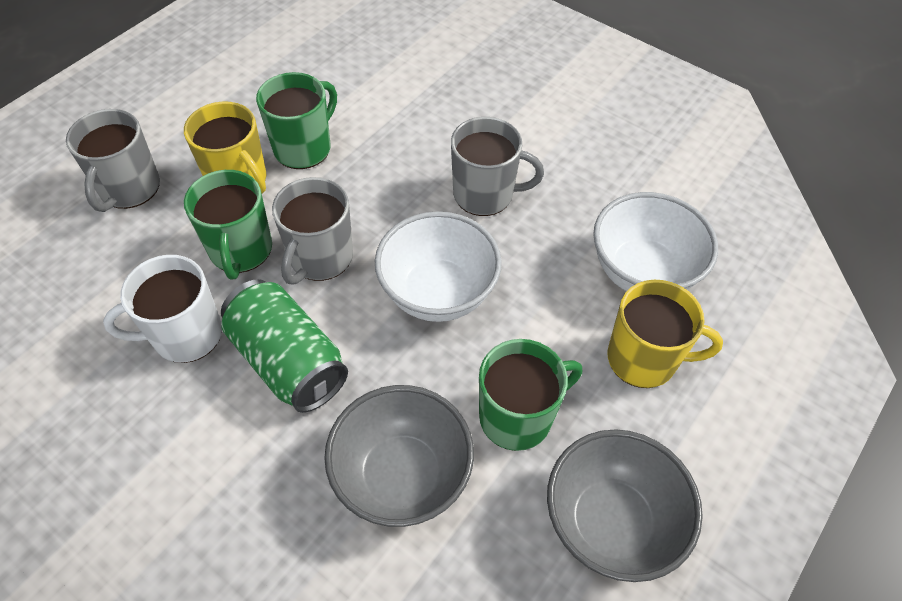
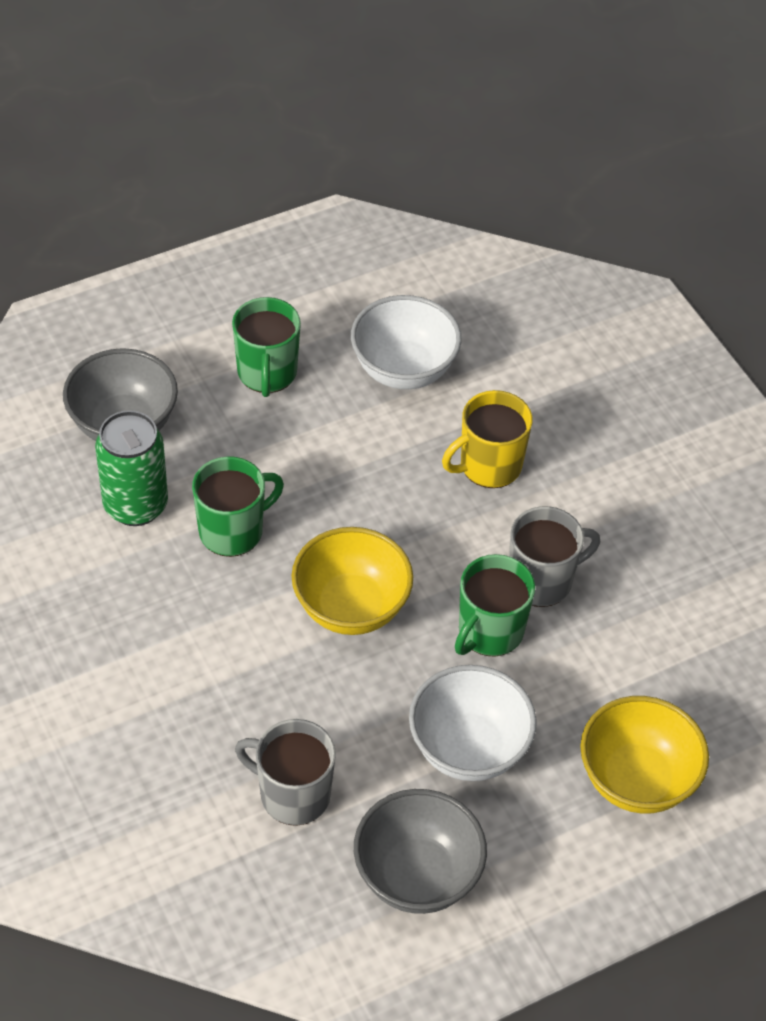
grey mug: 3 -> 2
white mug: 1 -> 0
yellow bowl: 0 -> 2
yellow mug: 2 -> 1

